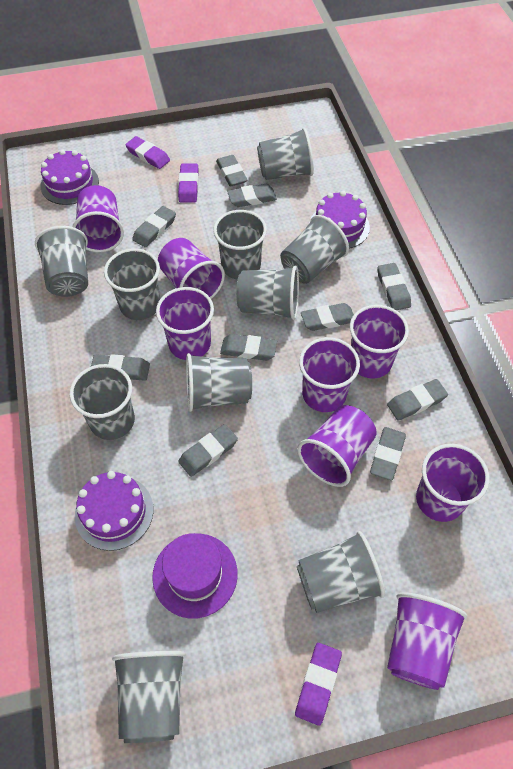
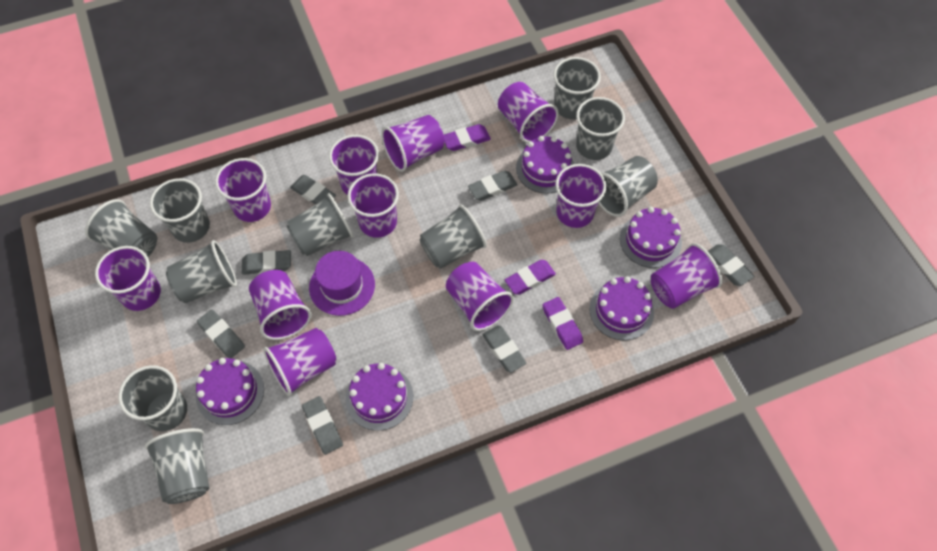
grey eraser: 10 -> 7
purple cake: 3 -> 5
purple cup: 8 -> 11

